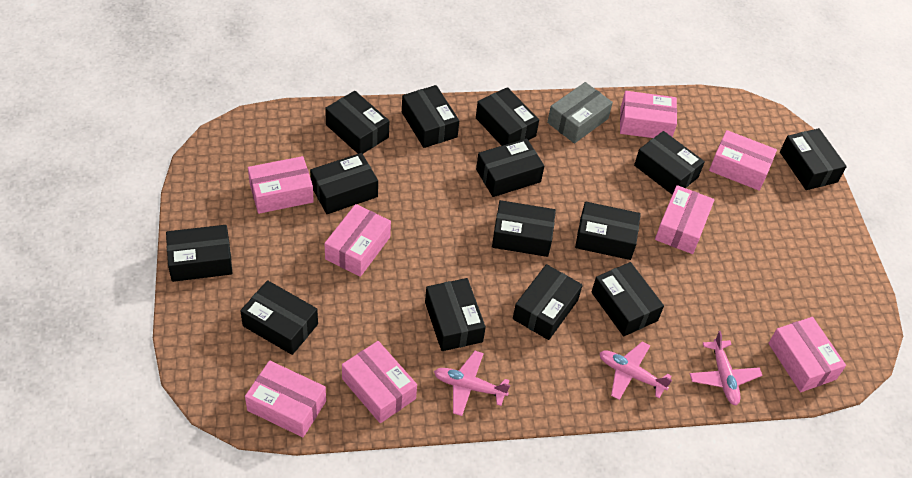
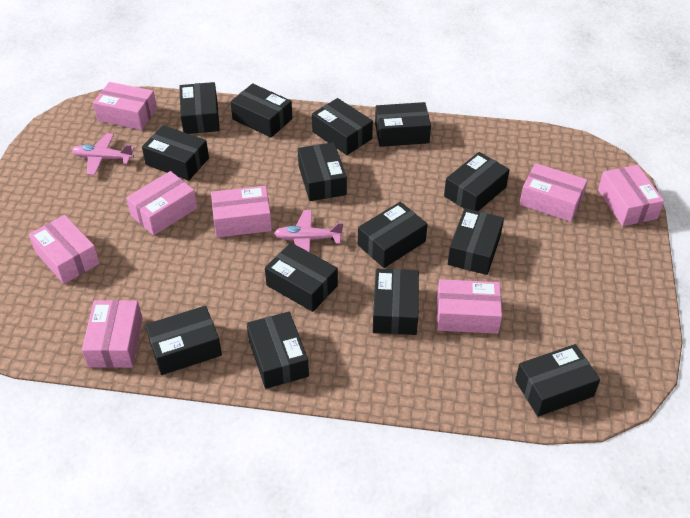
grey box: 1 -> 0
pink plane: 3 -> 2

